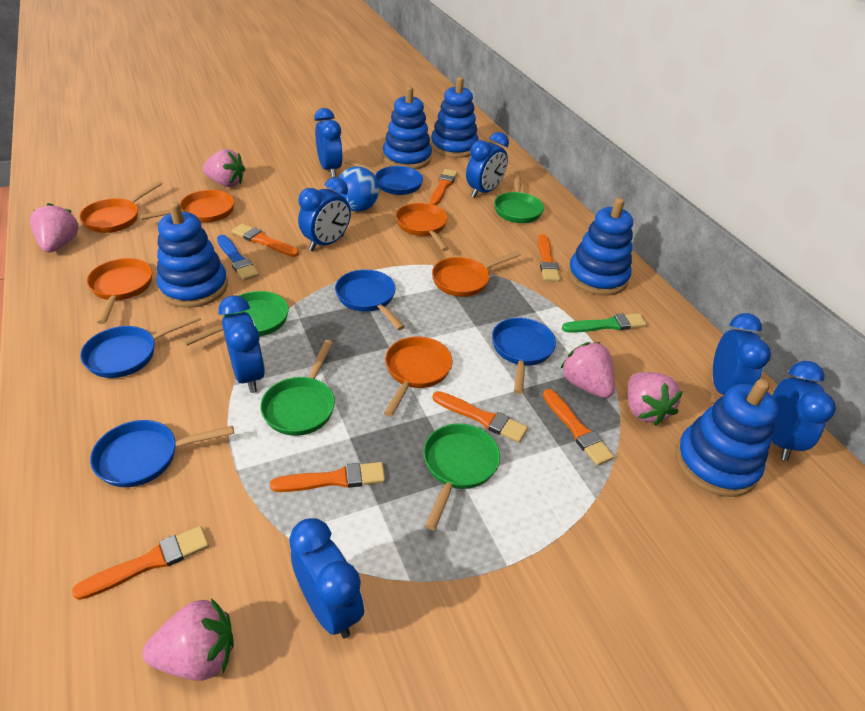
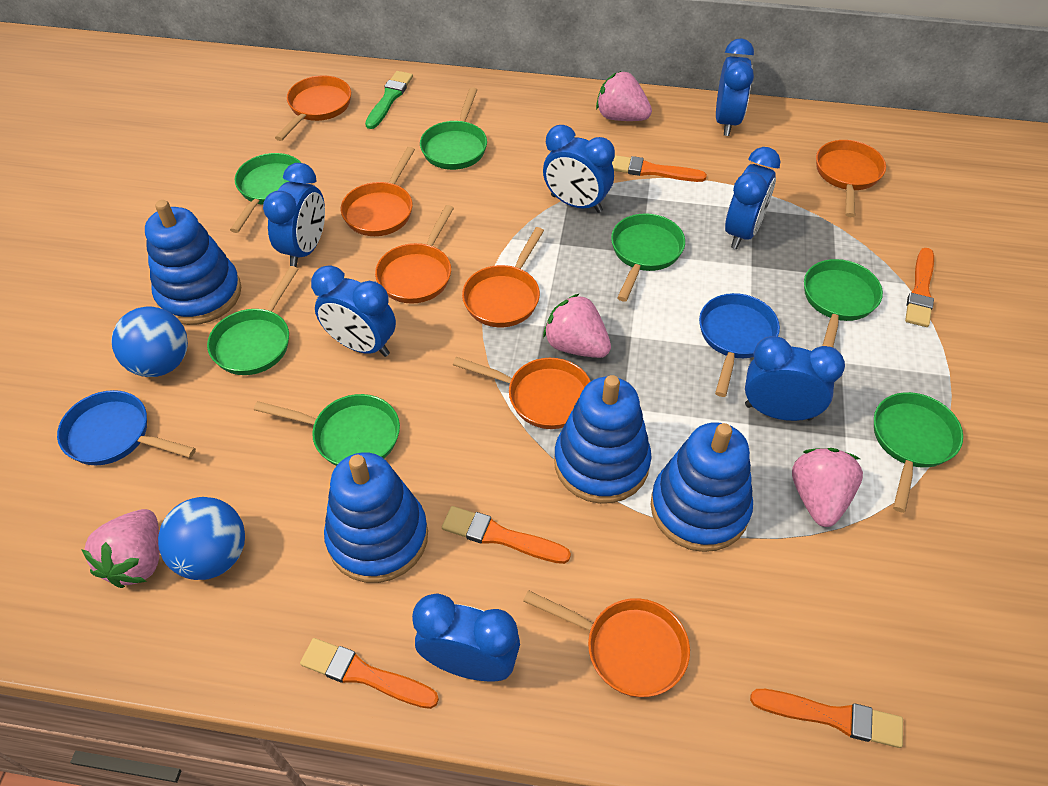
blue ball: 1 -> 2
blue brush: 1 -> 0
blue pan: 5 -> 2
blue stacking toy: 5 -> 4
green pan: 4 -> 7
orange brush: 7 -> 5
orange pan: 6 -> 7
pink strawberry: 5 -> 4

